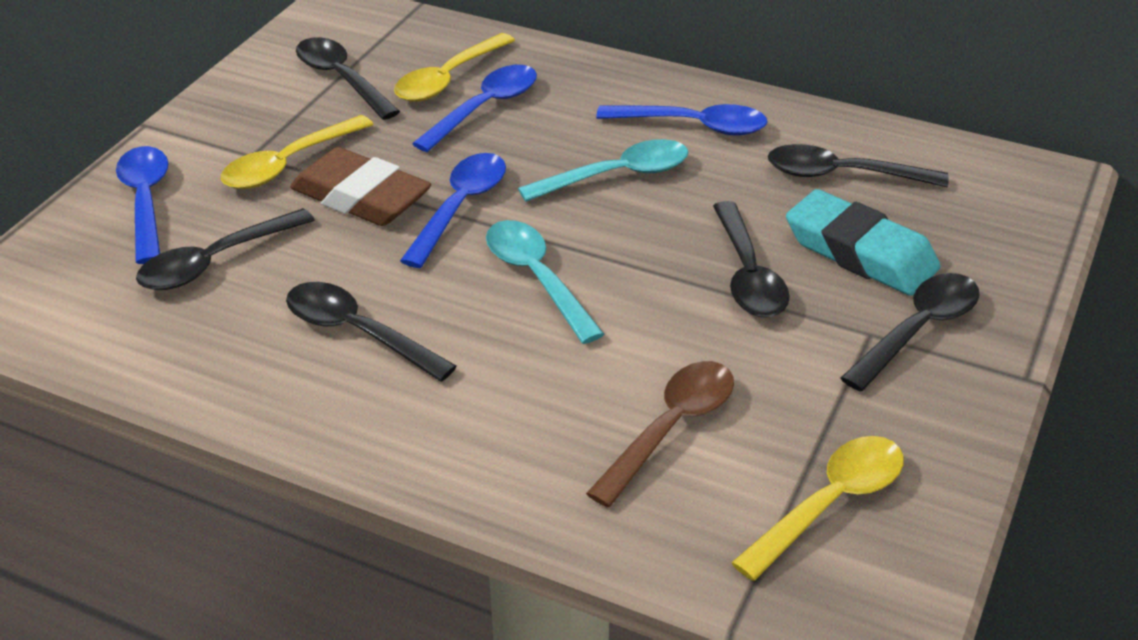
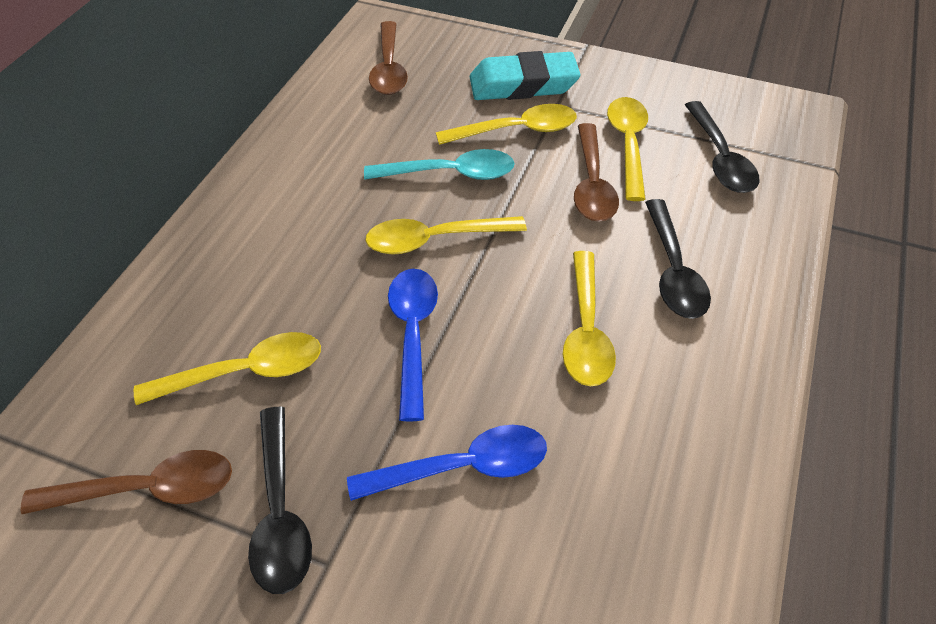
black spoon: 6 -> 3
blue spoon: 4 -> 2
brown eraser: 1 -> 0
brown spoon: 1 -> 3
turquoise spoon: 2 -> 1
yellow spoon: 3 -> 5

